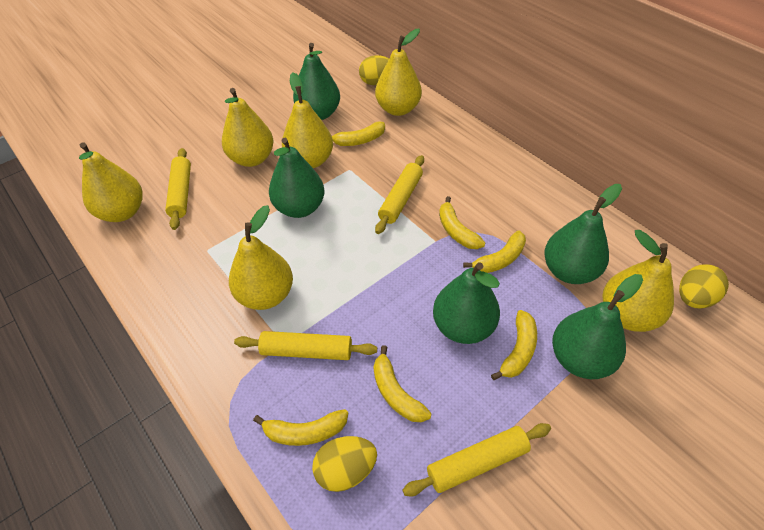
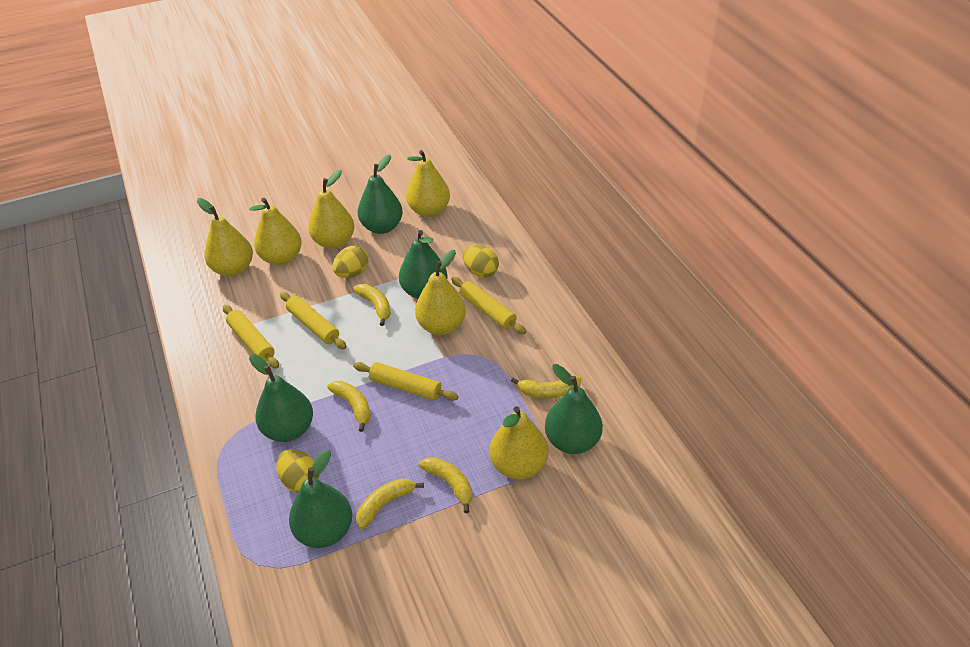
yellow banana: 6 -> 5

